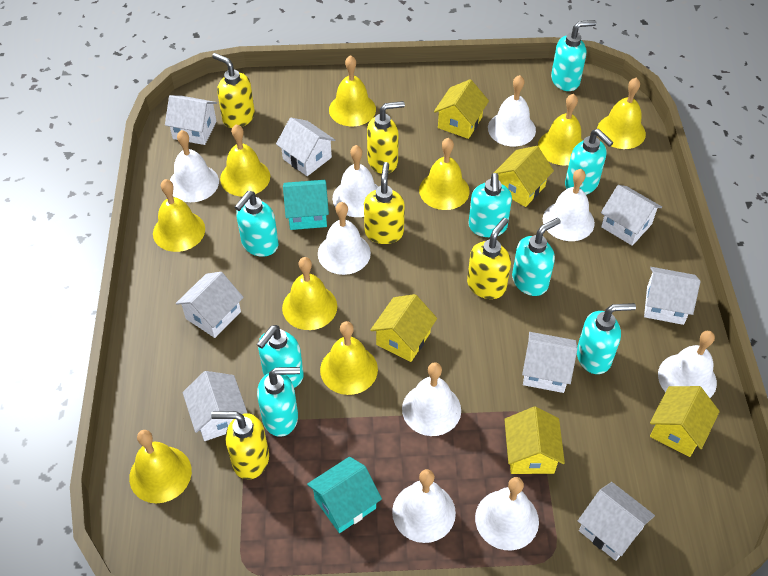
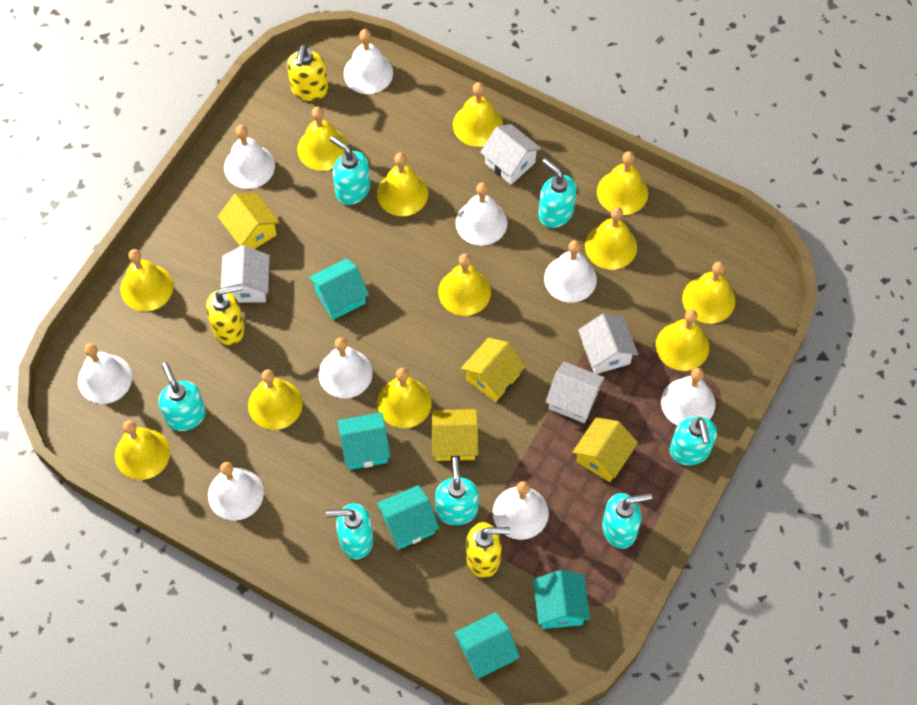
turquoise house: 2 -> 5
turquoise soap dispenser: 8 -> 7
white house: 8 -> 4
yellow bell: 9 -> 12
yellow house: 5 -> 4
yellow soap dispenser: 5 -> 3

